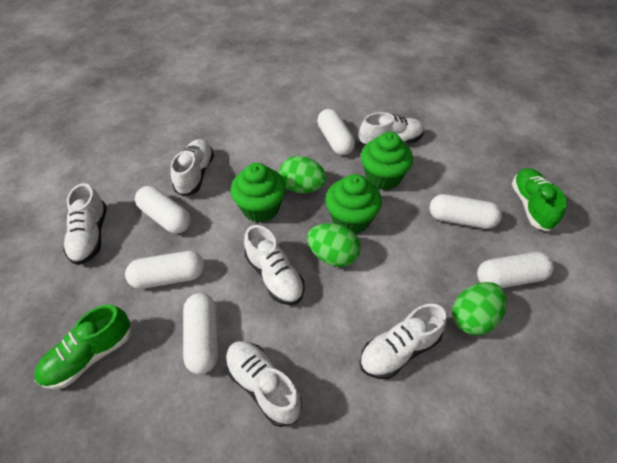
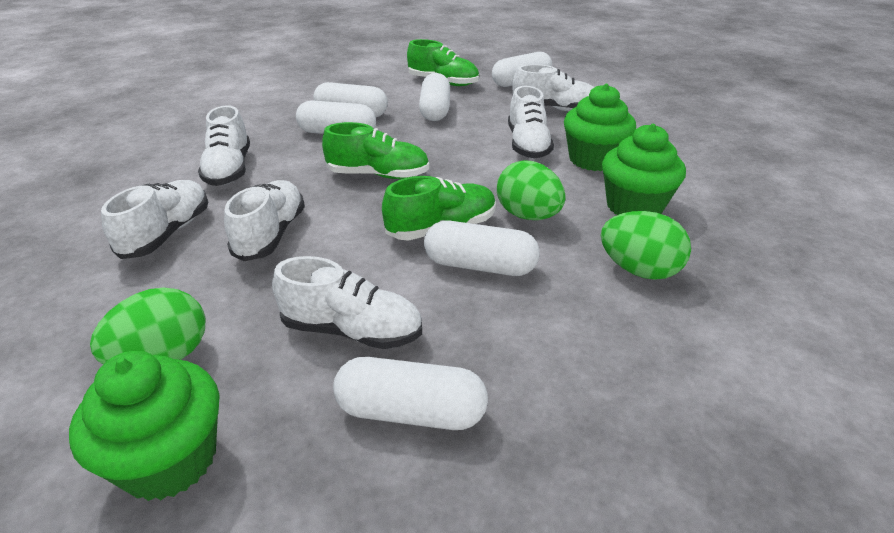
green shoe: 2 -> 3

